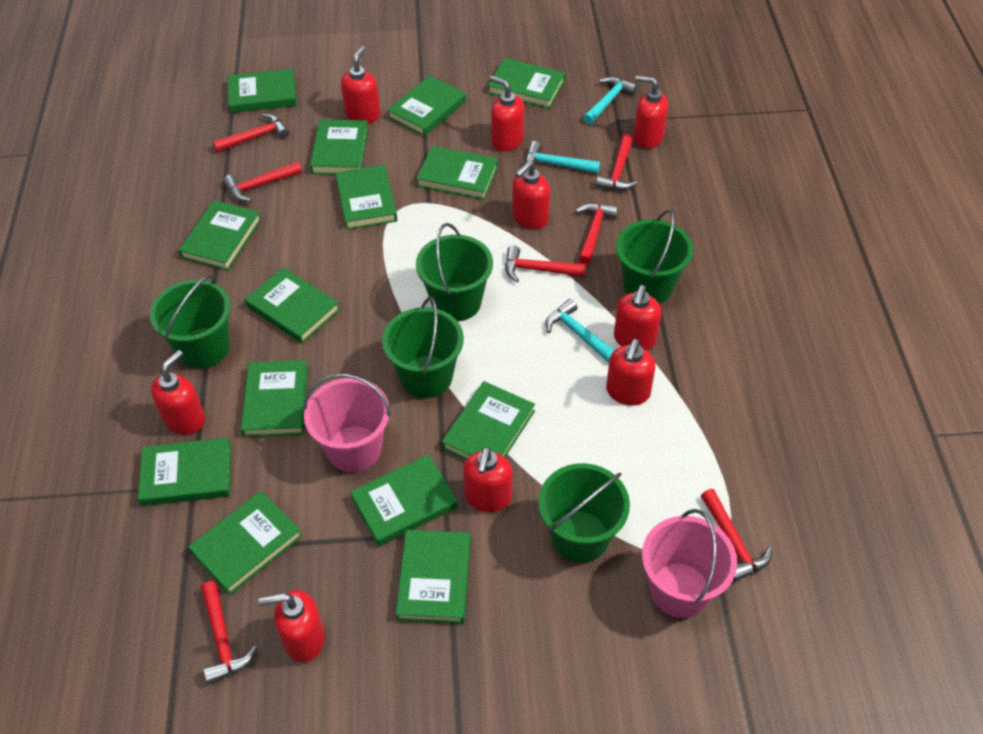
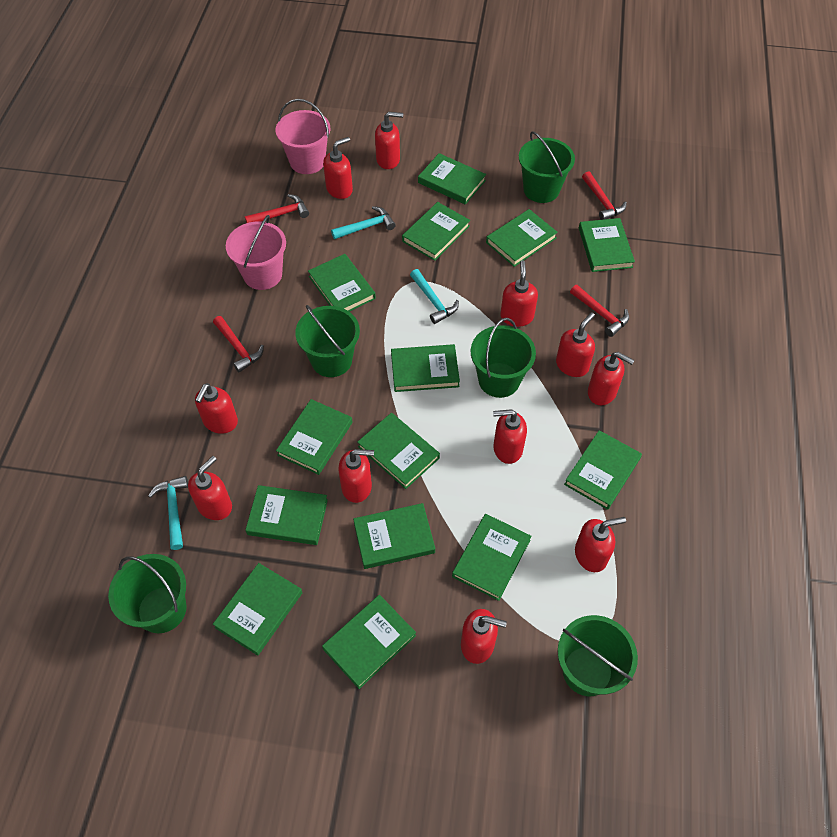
red hammer: 7 -> 4
red soap dispenser: 9 -> 11

